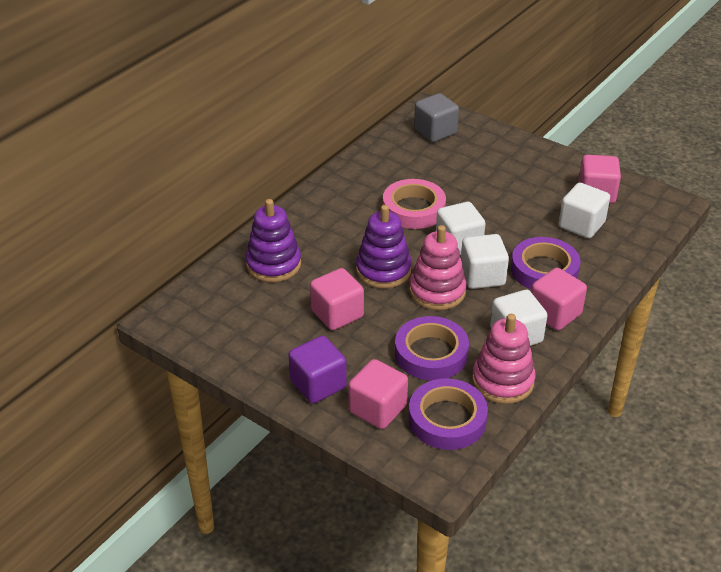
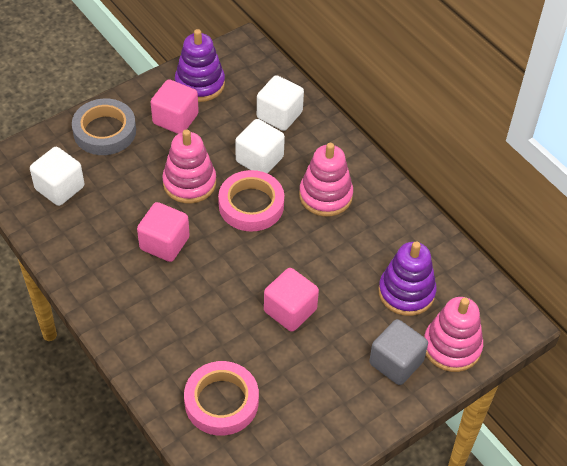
grey tape: 0 -> 1
pink cube: 4 -> 3
pink stacking toy: 2 -> 3
pink tape: 1 -> 2
purple cube: 1 -> 0
purple tape: 3 -> 0
white cube: 4 -> 3

